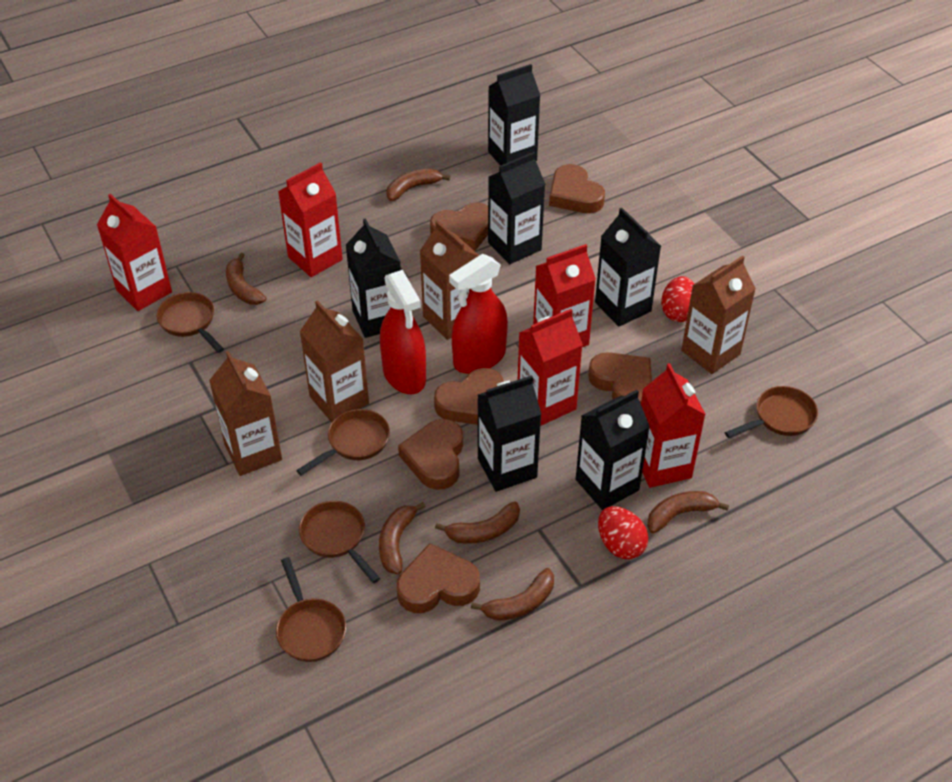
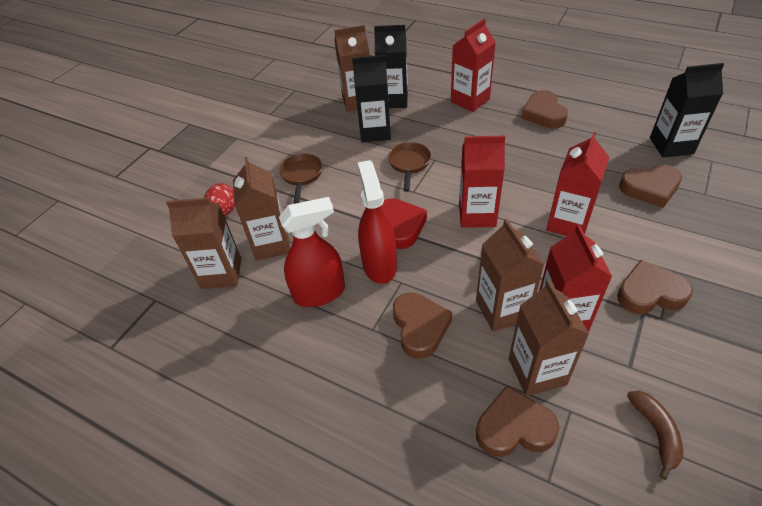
black carton: 6 -> 3
brown banana: 6 -> 1
brown carton: 4 -> 5
brown heart: 6 -> 5
brown pan: 5 -> 2
red carton: 5 -> 4
red egg: 2 -> 1
red heart: 0 -> 1

